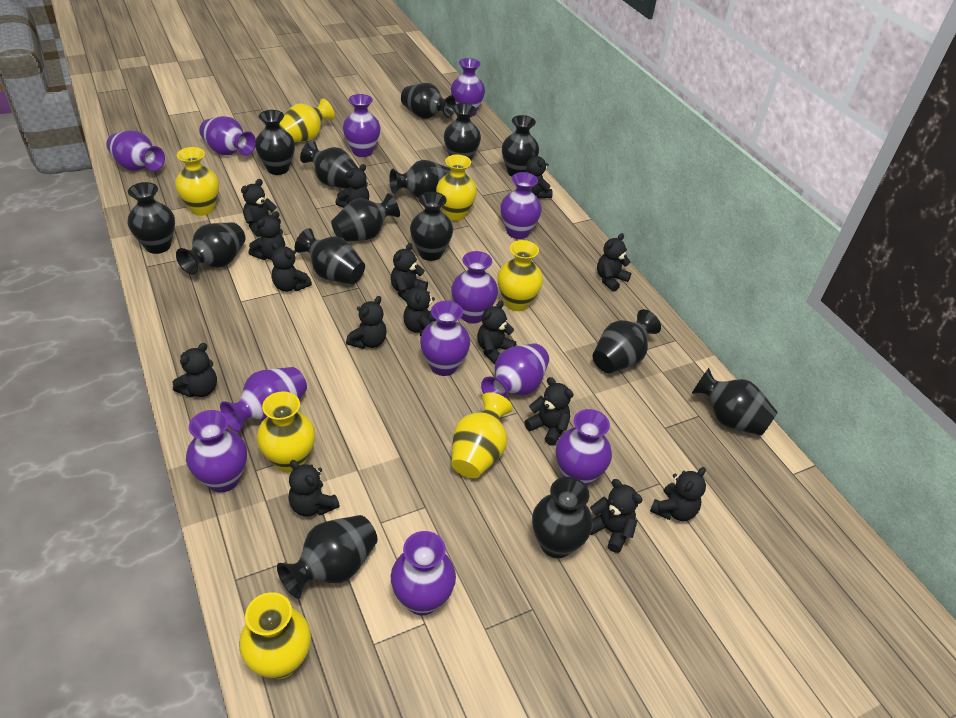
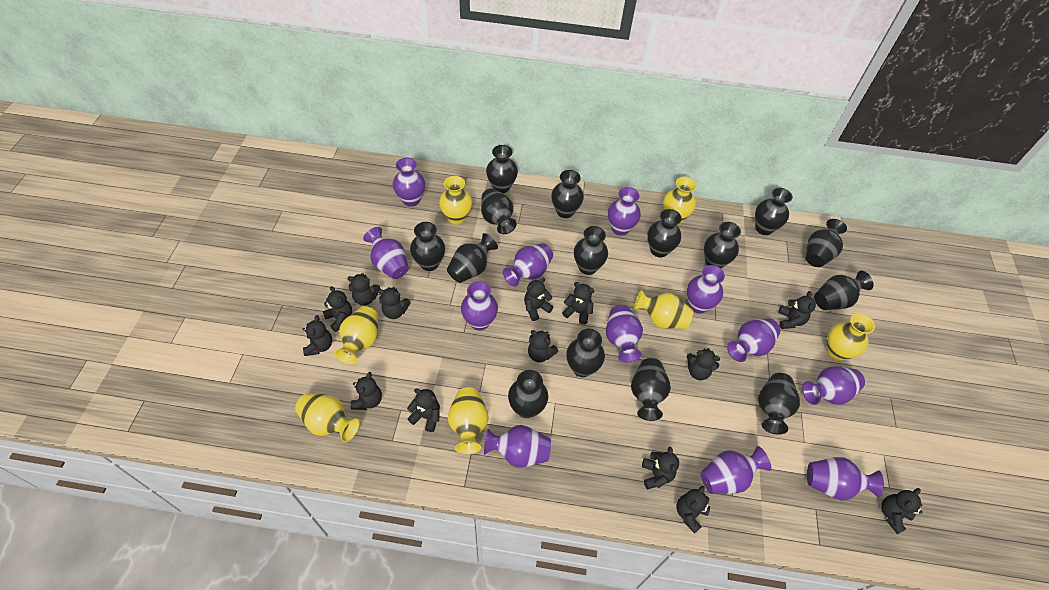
black teddy bear: 15 -> 14

